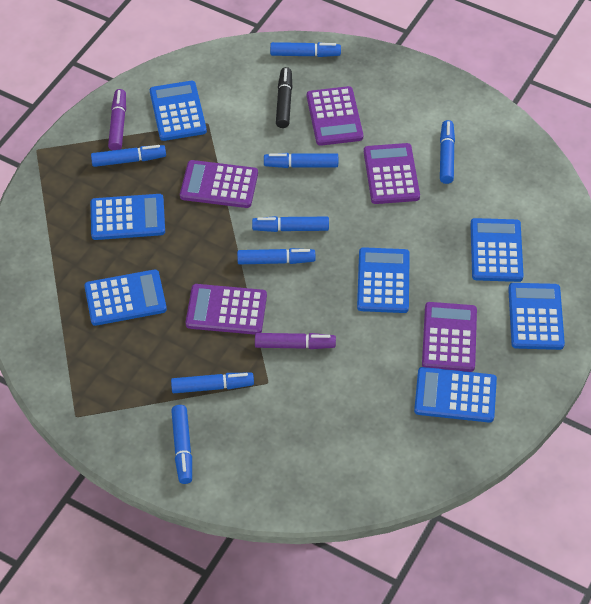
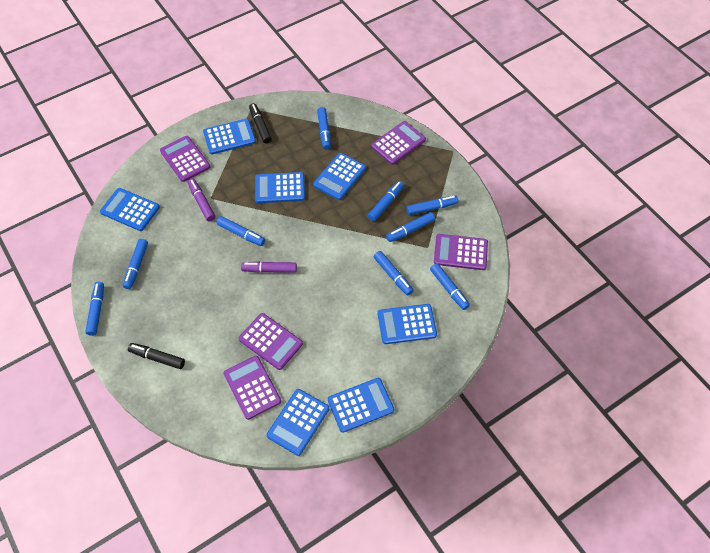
black marker: 1 -> 2
blue marker: 8 -> 9

